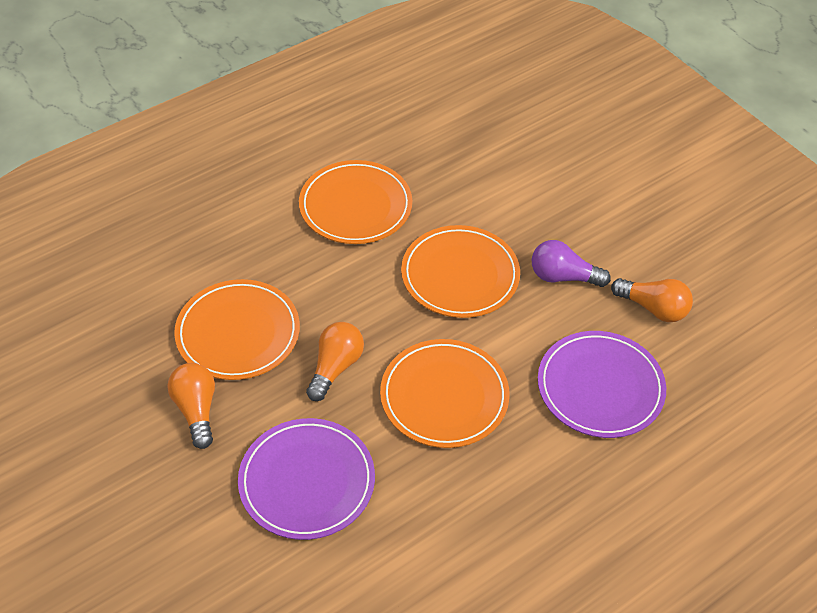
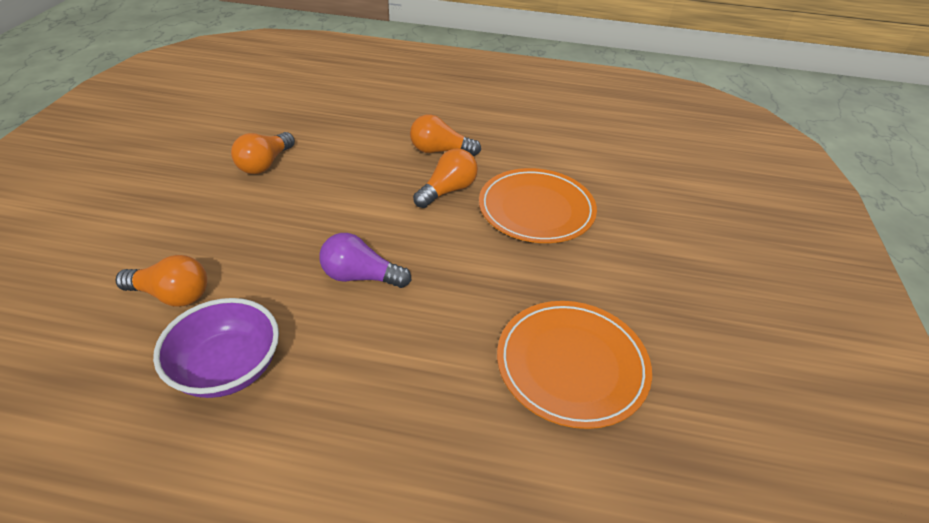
orange light bulb: 3 -> 4
orange plate: 4 -> 2
purple bowl: 0 -> 1
purple plate: 2 -> 0

